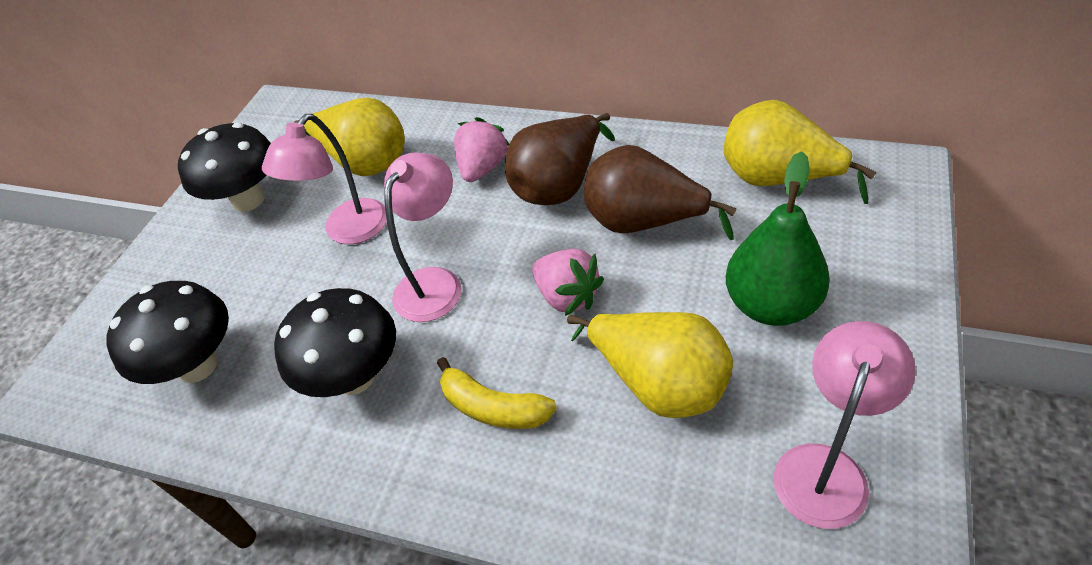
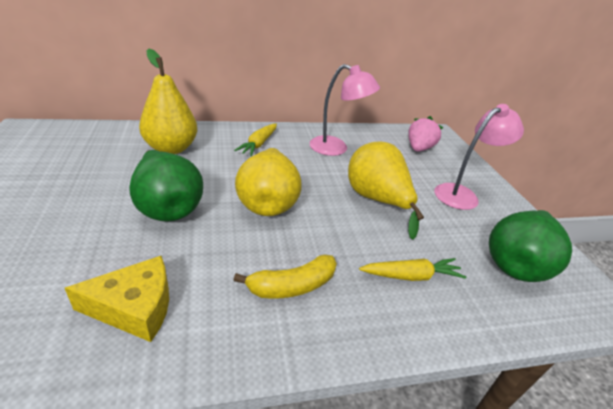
black mushroom: 3 -> 0
brown pear: 2 -> 0
green pear: 1 -> 2
pink lamp: 3 -> 2
pink strawberry: 2 -> 1
yellow carrot: 0 -> 2
yellow cheese: 0 -> 1

